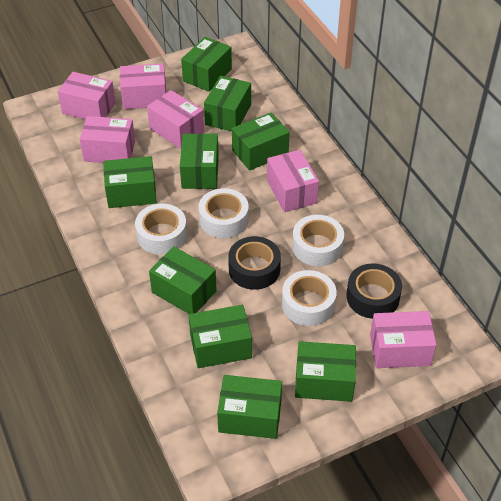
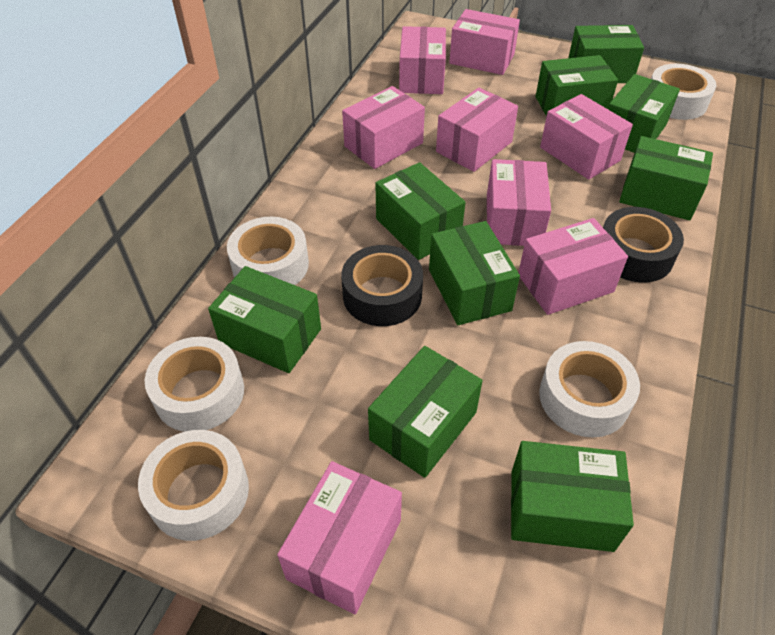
pink box: 6 -> 8
white tape: 4 -> 5

